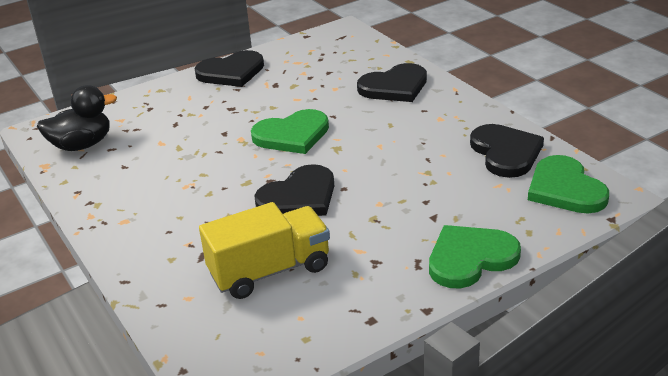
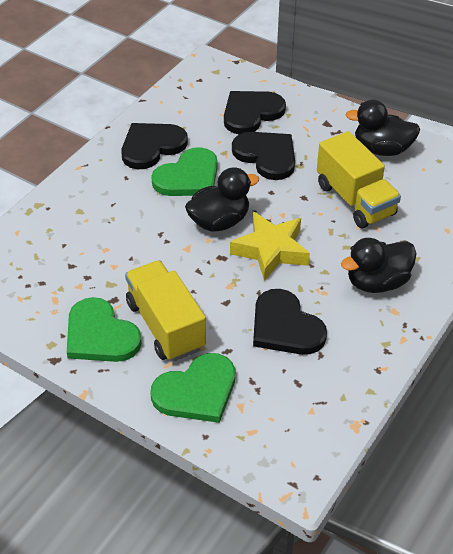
black duck: 1 -> 3
yellow star: 0 -> 1
yellow truck: 1 -> 2

